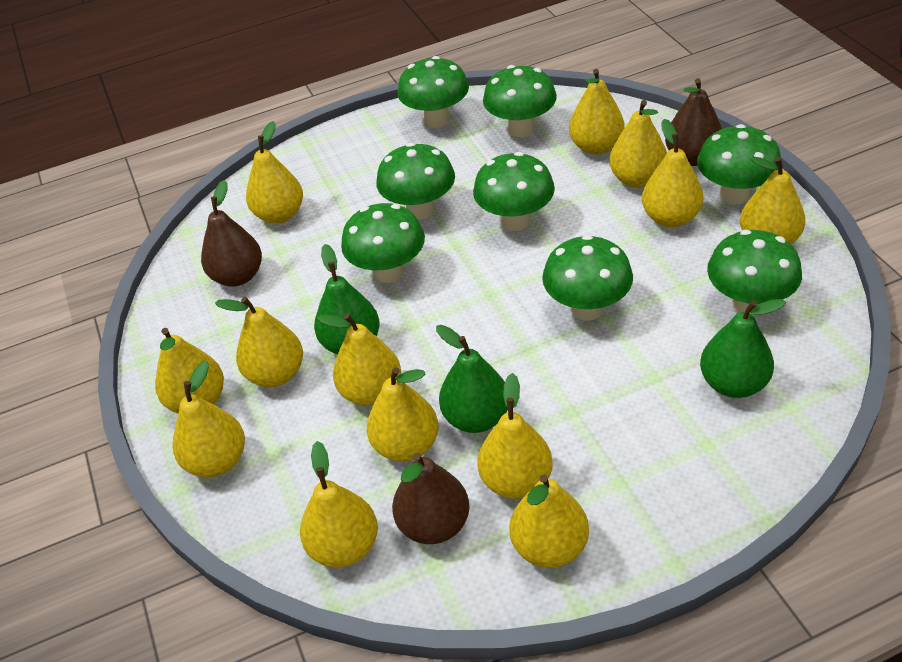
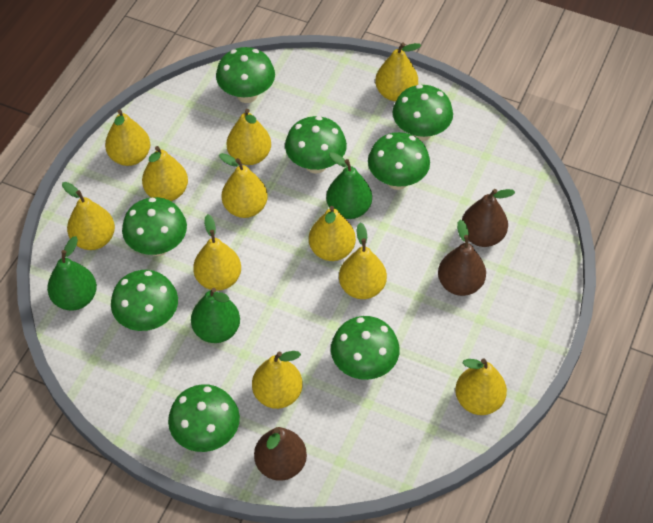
yellow pear: 13 -> 11

